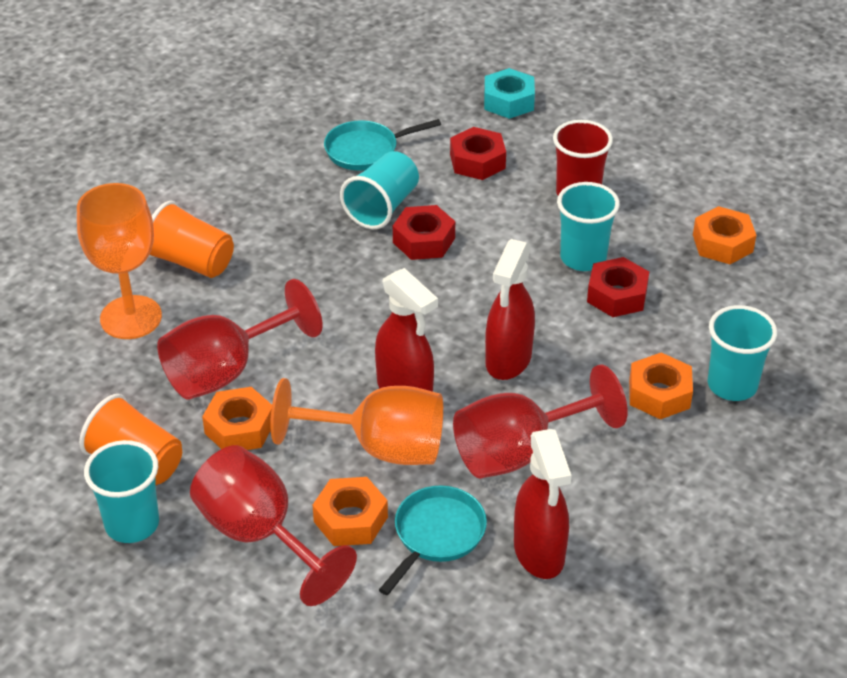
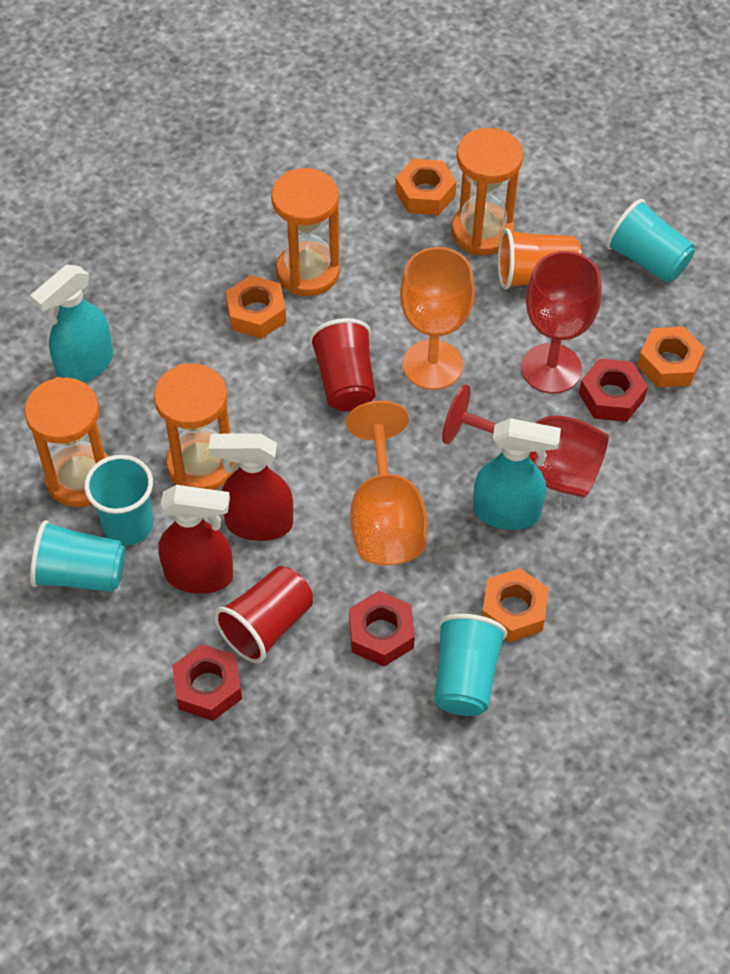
orange cup: 2 -> 1
orange hourglass: 0 -> 4
red cup: 1 -> 2
red goblet: 3 -> 2
red spray bottle: 3 -> 2
turquoise nut: 1 -> 0
turquoise pan: 2 -> 0
turquoise spray bottle: 0 -> 2

